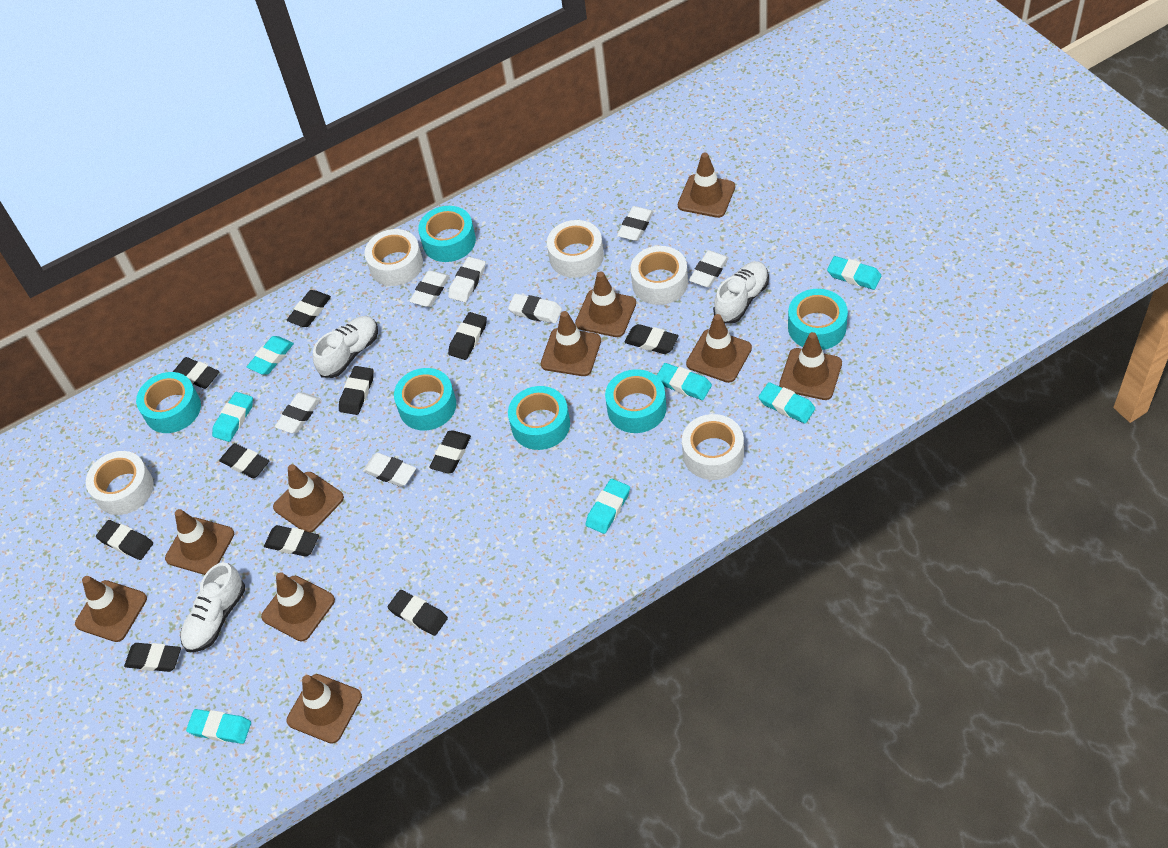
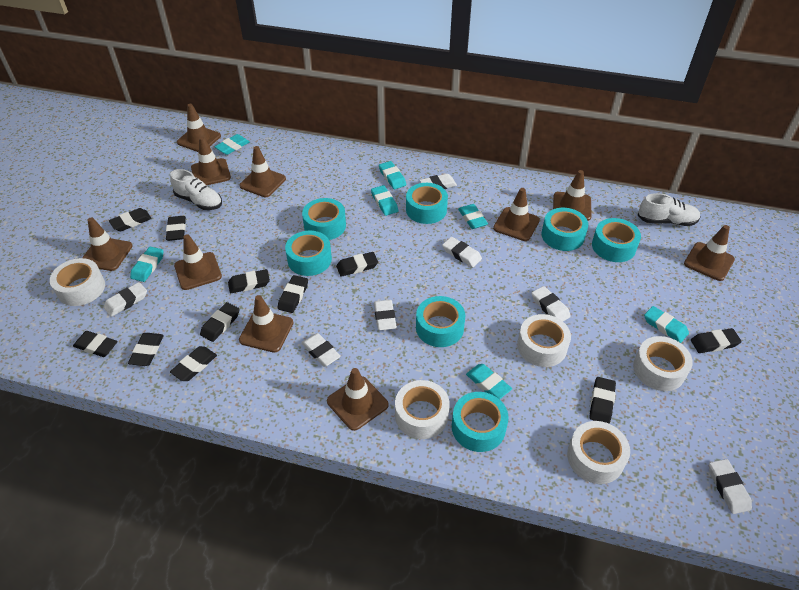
turquoise tape: 6 -> 7
white shoe: 3 -> 2

